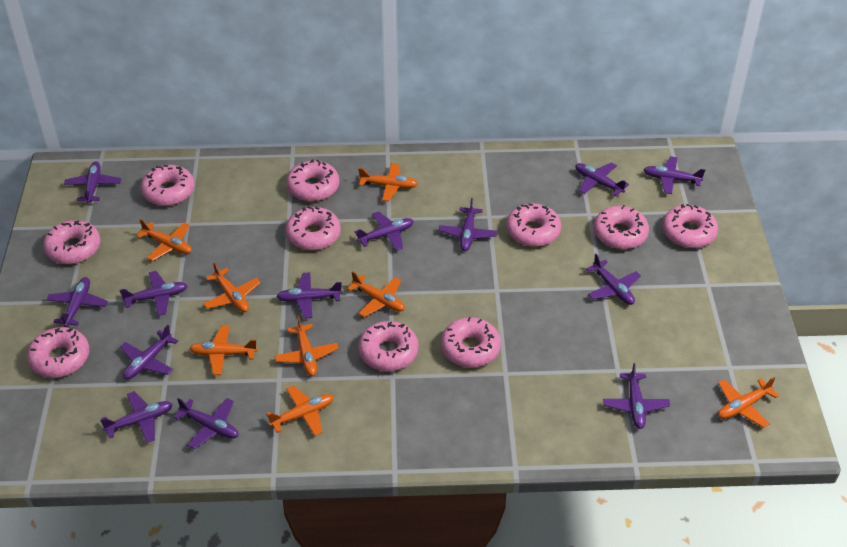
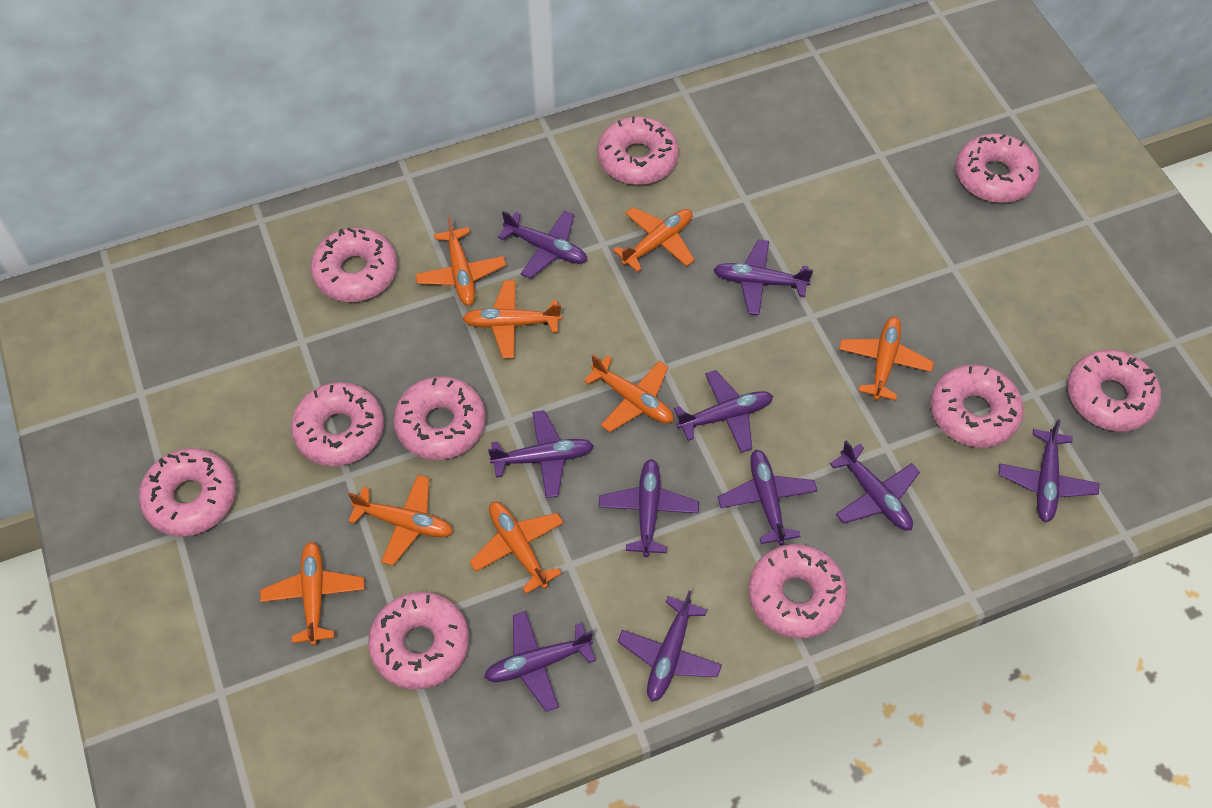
purple plane: 13 -> 10

